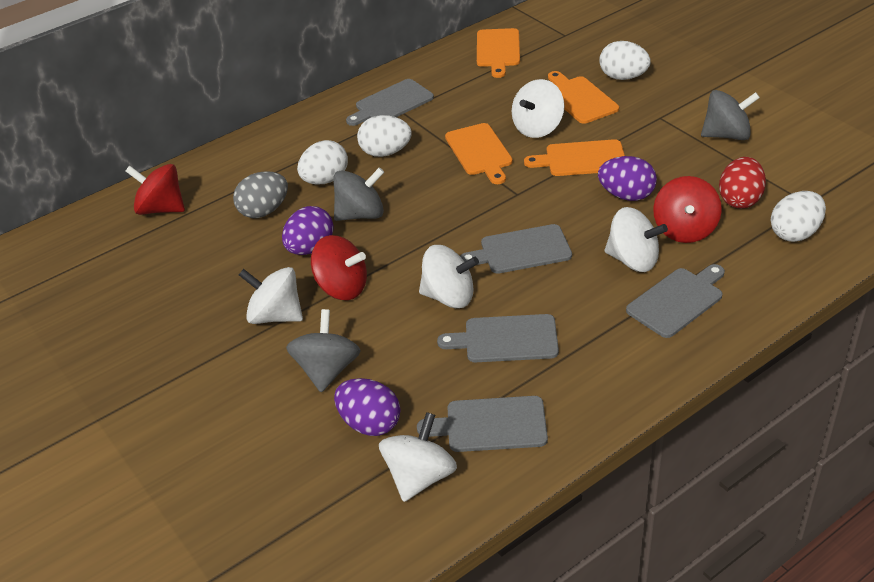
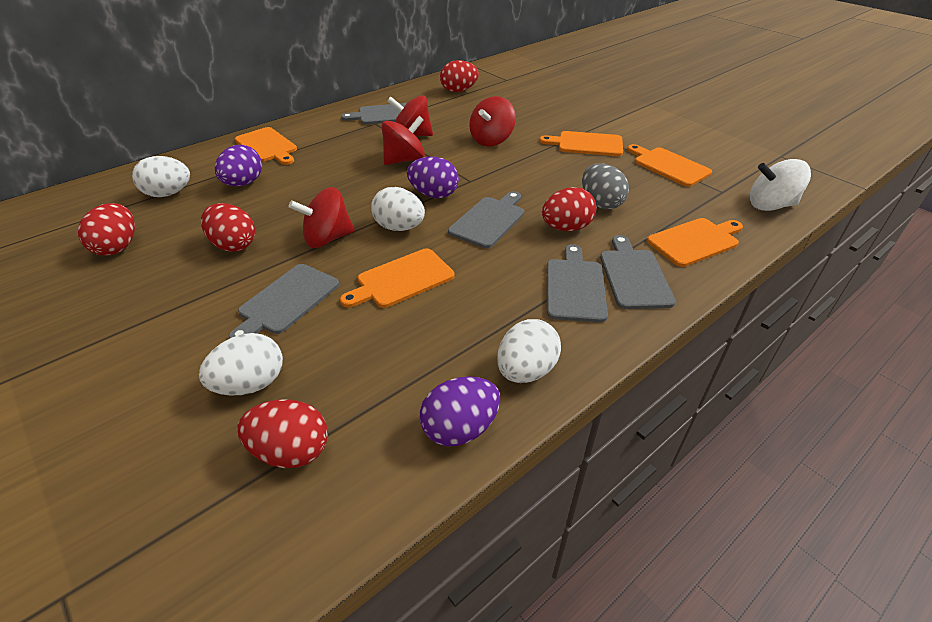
grey spinning top: 3 -> 0
orange cutting board: 4 -> 5
red egg: 1 -> 5
red spinning top: 3 -> 4
white spinning top: 5 -> 1

